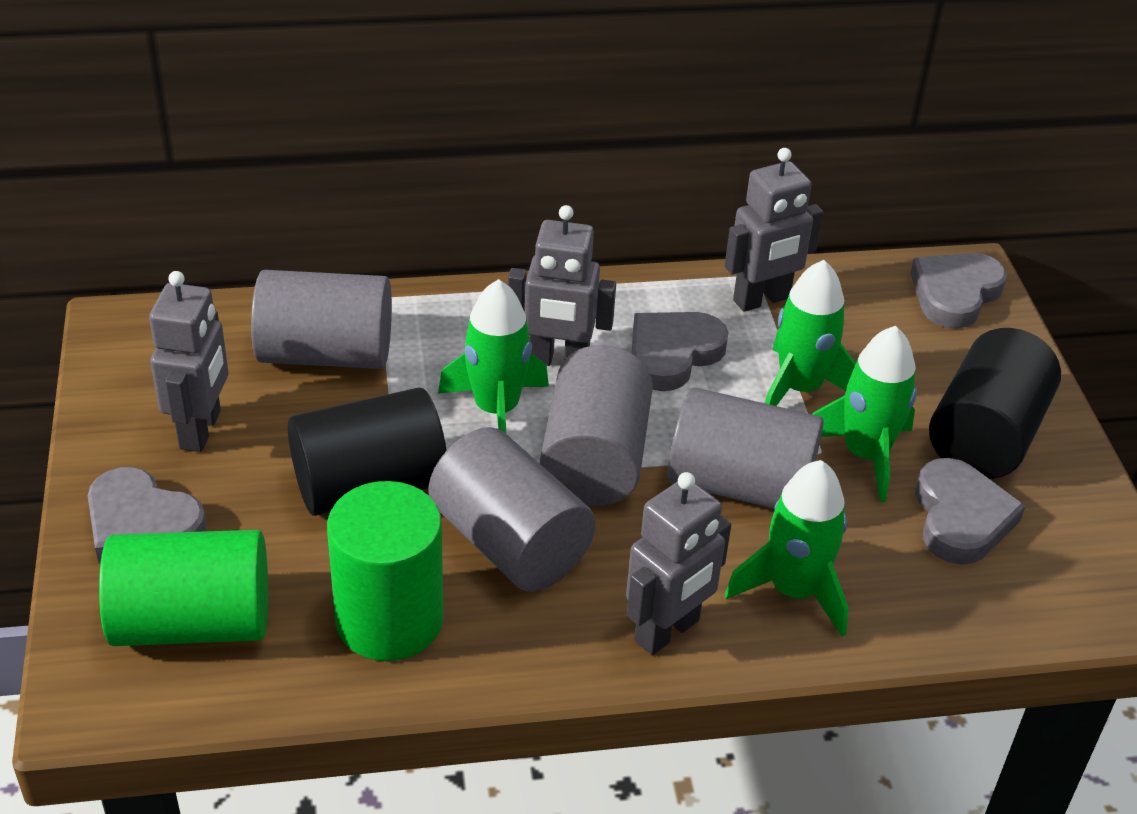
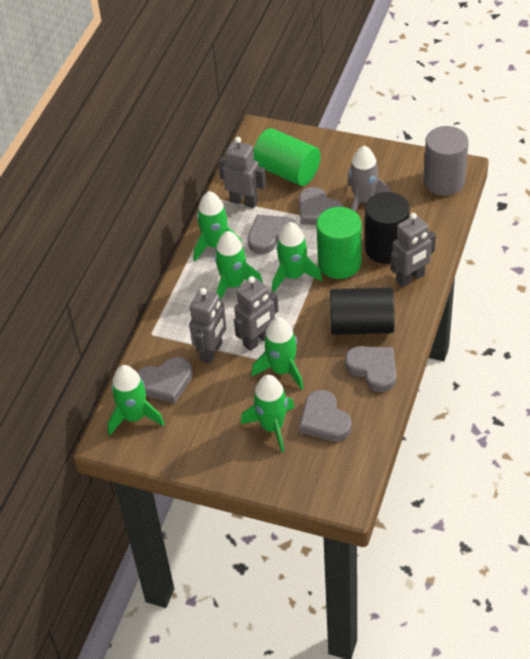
green rocket: 4 -> 6
grey cylinder: 4 -> 1
grey heart: 4 -> 5
grey rocket: 0 -> 1

